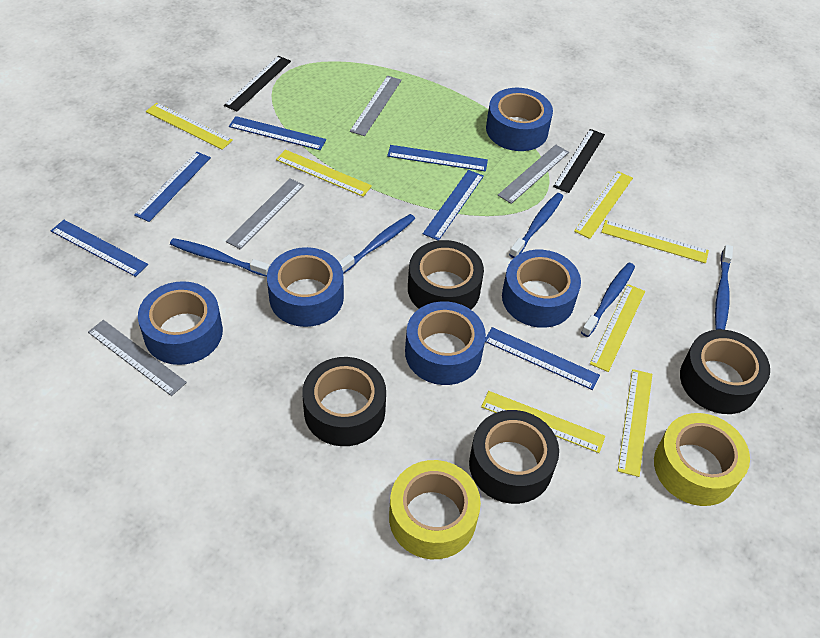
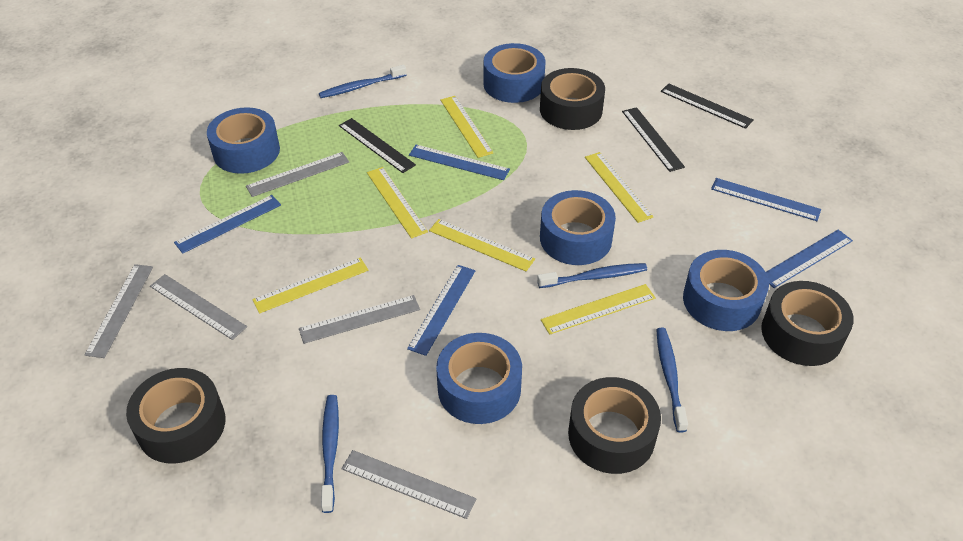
black ruler: 2 -> 3
blue ruler: 6 -> 5
blue toothbrush: 5 -> 4
grey ruler: 4 -> 5
yellow ruler: 7 -> 6
yellow tape: 2 -> 0

